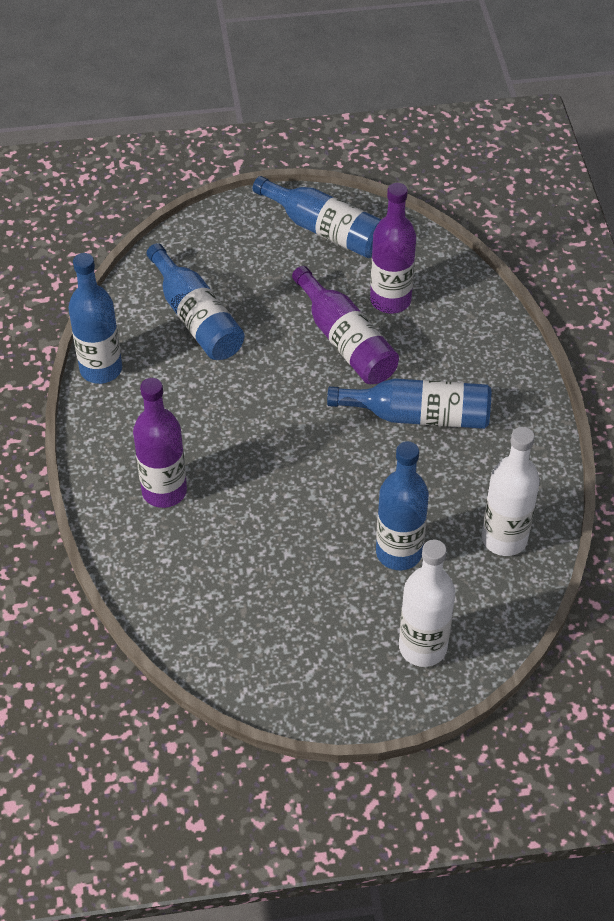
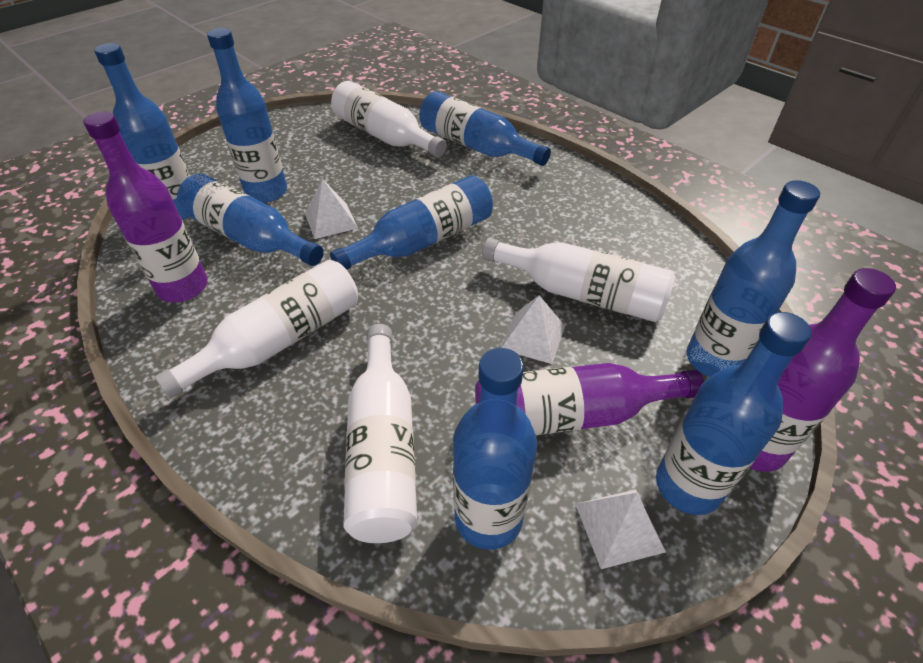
blue bottle: 5 -> 8
white bottle: 2 -> 4
white pyramid: 0 -> 3

